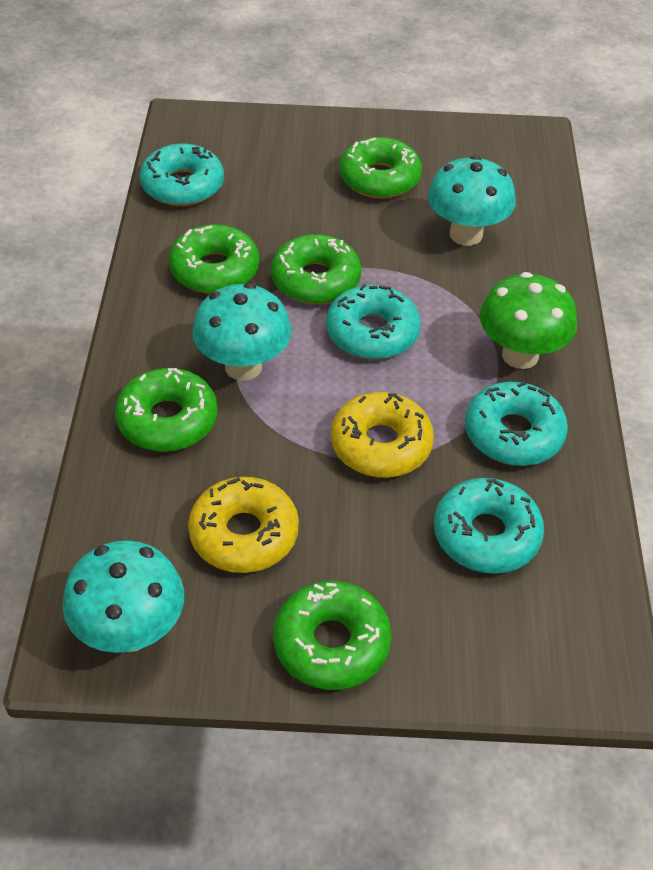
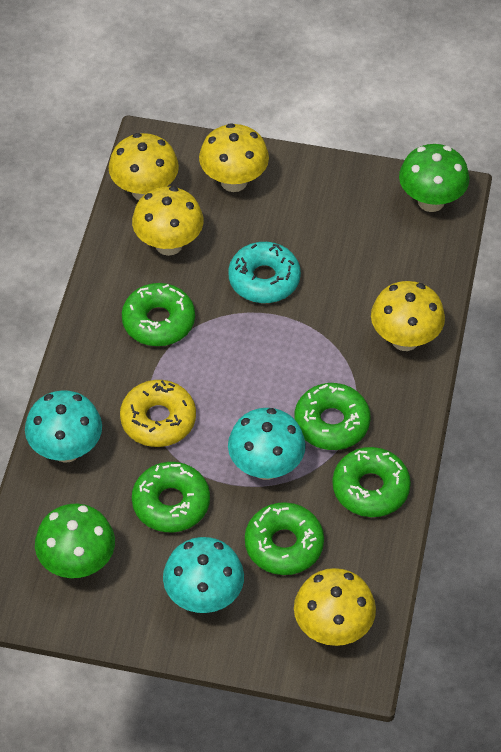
green mushroom: 1 -> 2
turquoise donut: 4 -> 1
yellow donut: 2 -> 1
yellow mushroom: 0 -> 5

